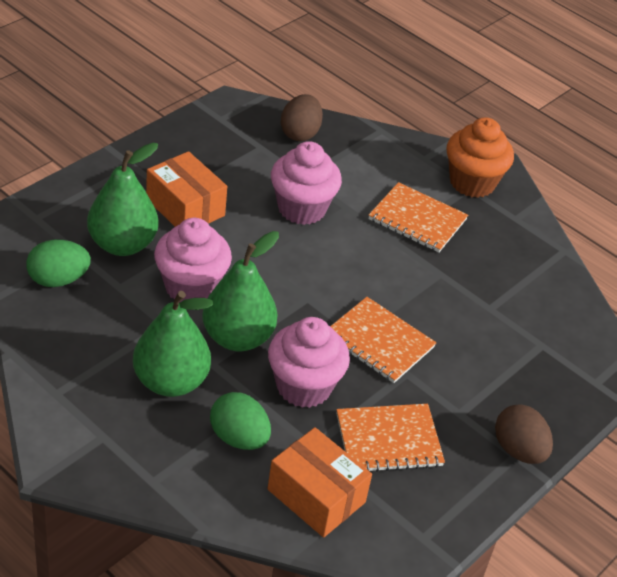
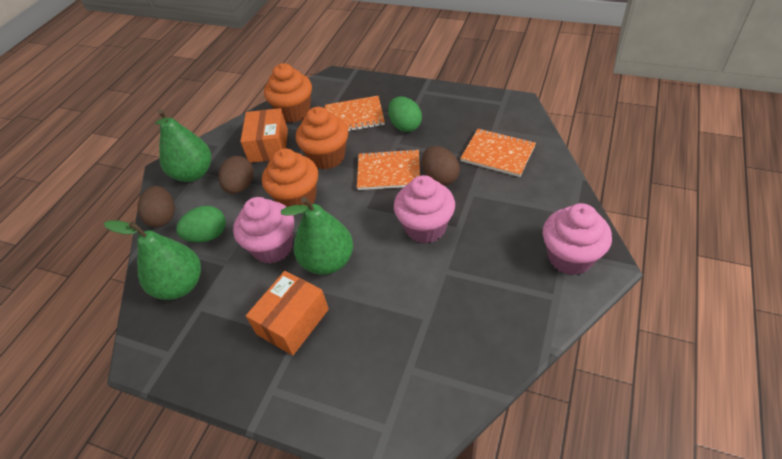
brown egg: 2 -> 3
orange cupcake: 1 -> 3

